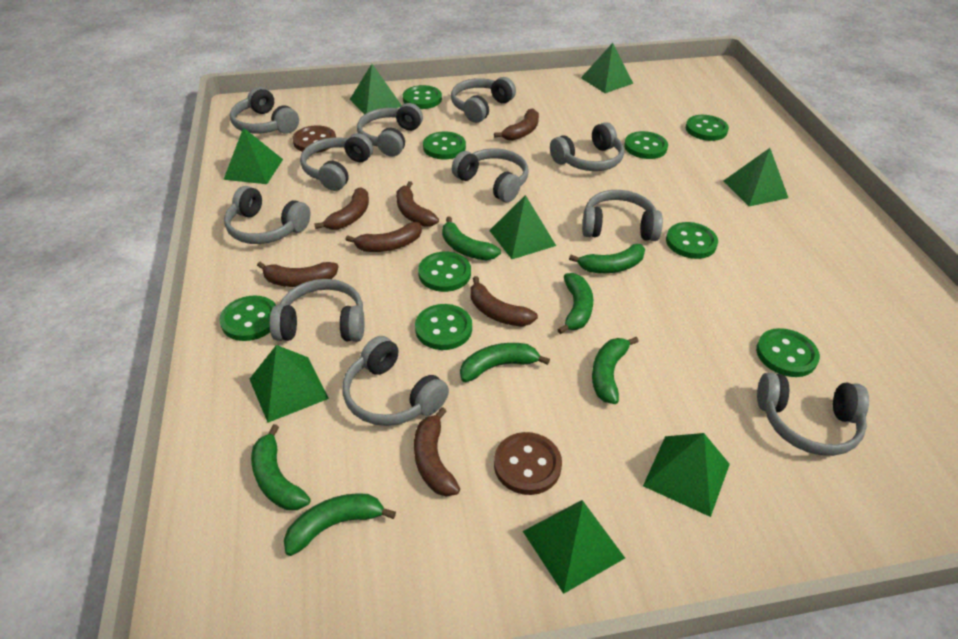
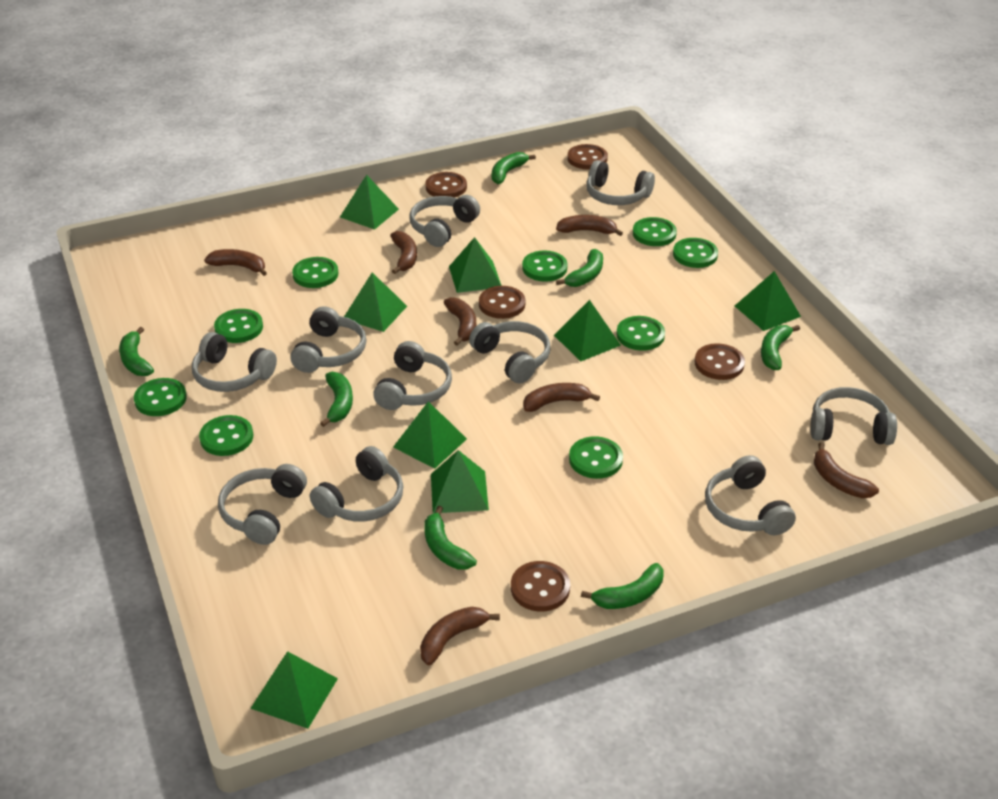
brown button: 2 -> 5
grey headphones: 11 -> 10

